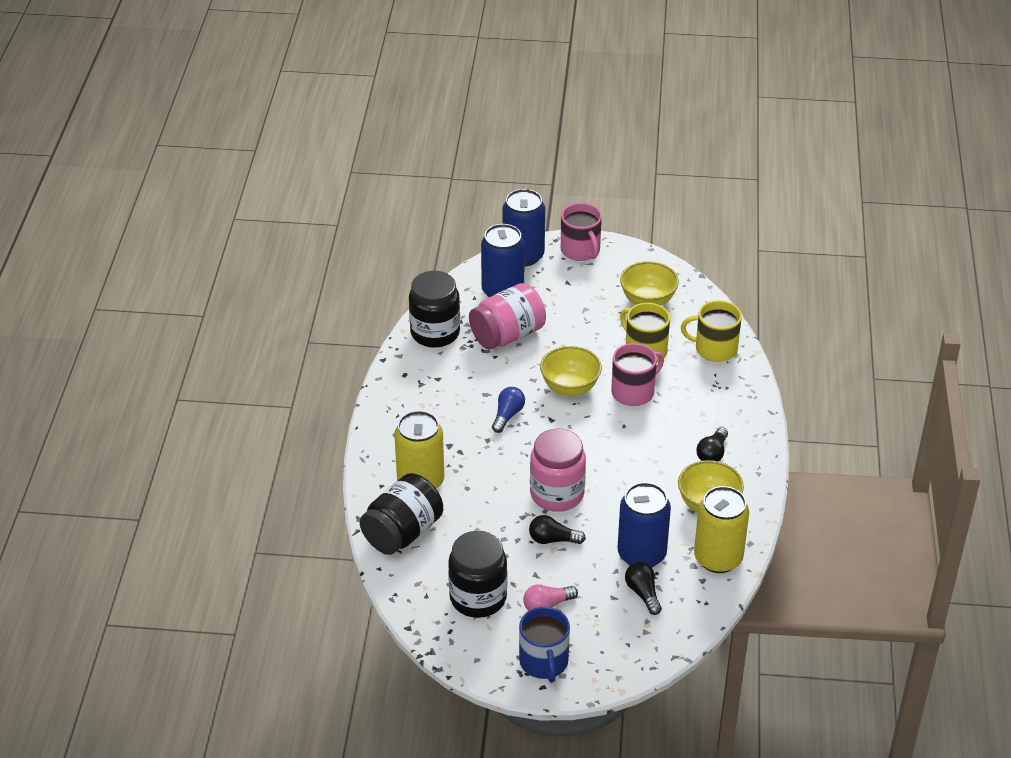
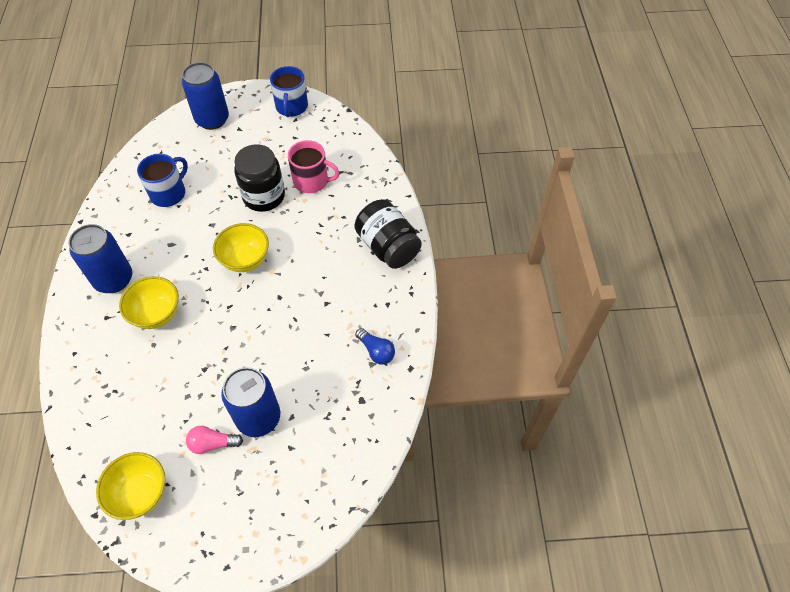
black jar: 3 -> 2
black light bulb: 3 -> 0
blue mug: 1 -> 2
pink jar: 2 -> 0
pink mug: 2 -> 1
yellow can: 2 -> 0
yellow mug: 2 -> 0

